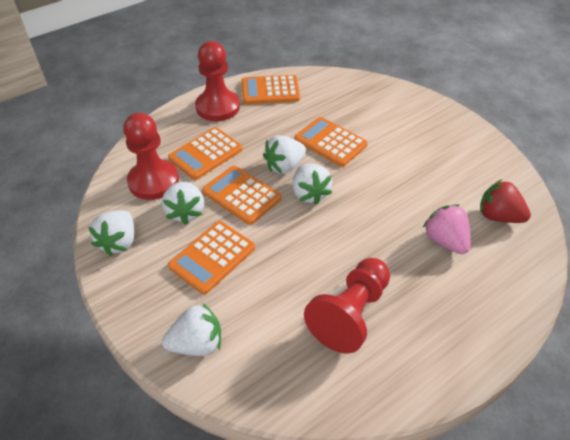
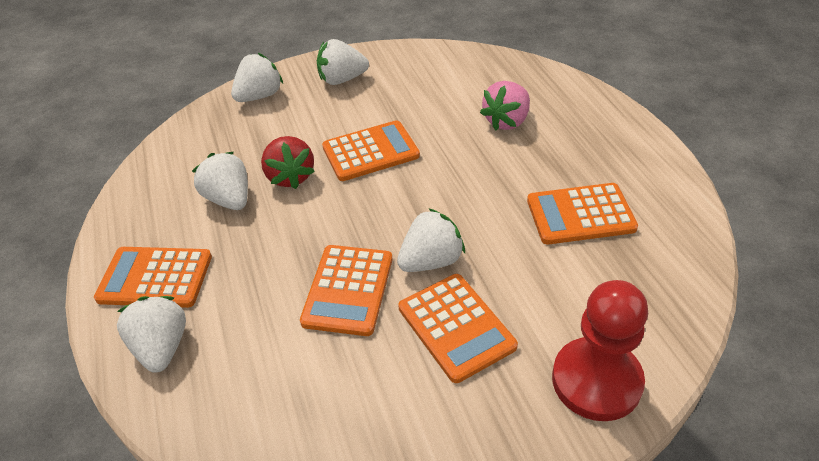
red pawn: 3 -> 1

